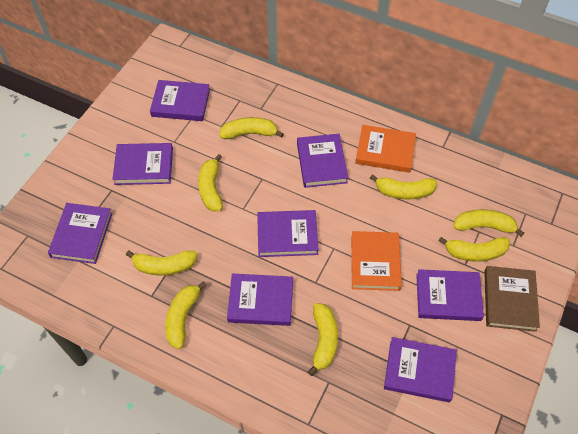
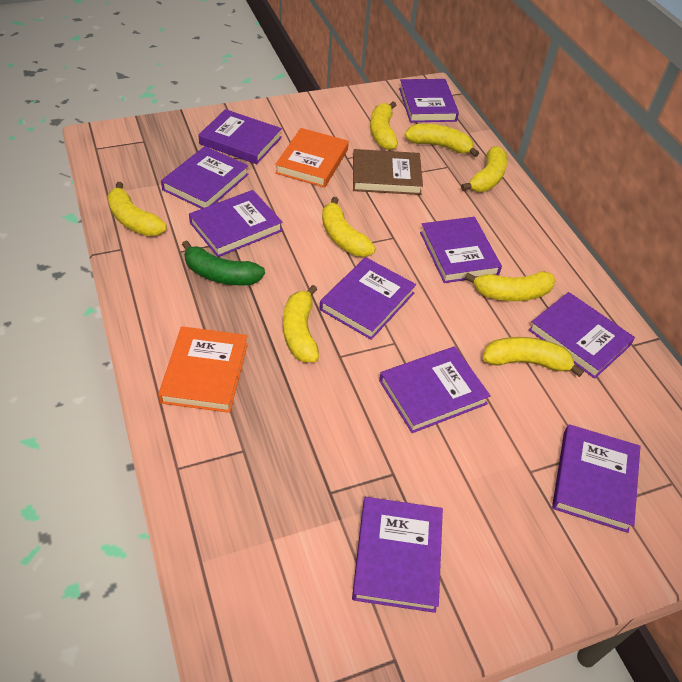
green banana: 0 -> 1
purple book: 8 -> 10

